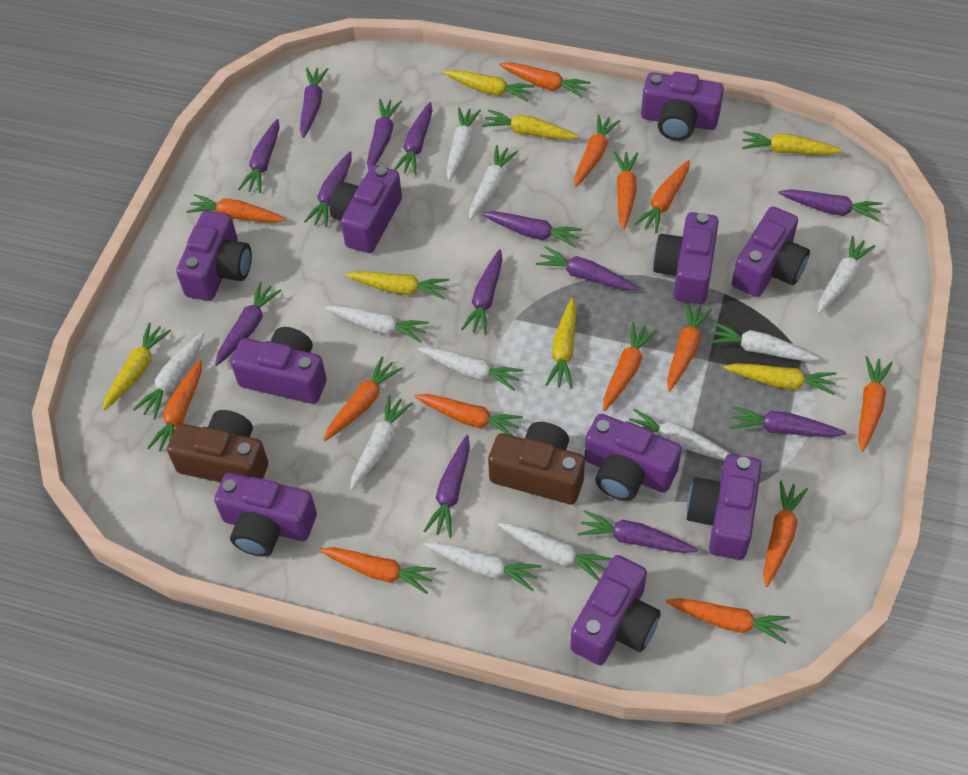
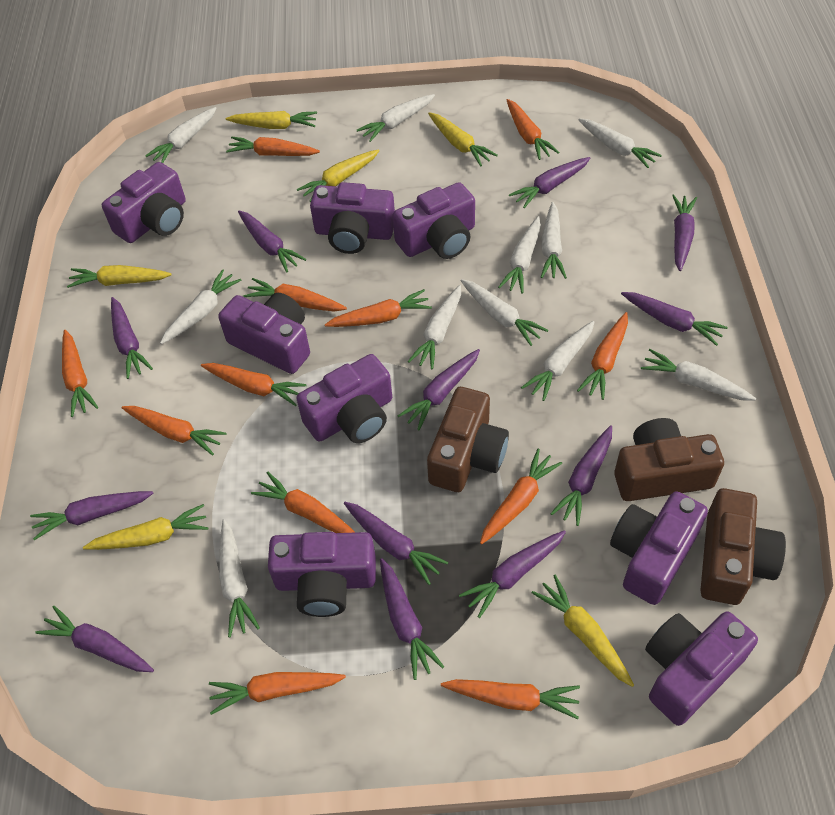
brown camera: 2 -> 3
orange carrot: 14 -> 12
purple camera: 10 -> 8
purple carrot: 13 -> 12
yellow carrot: 7 -> 6

